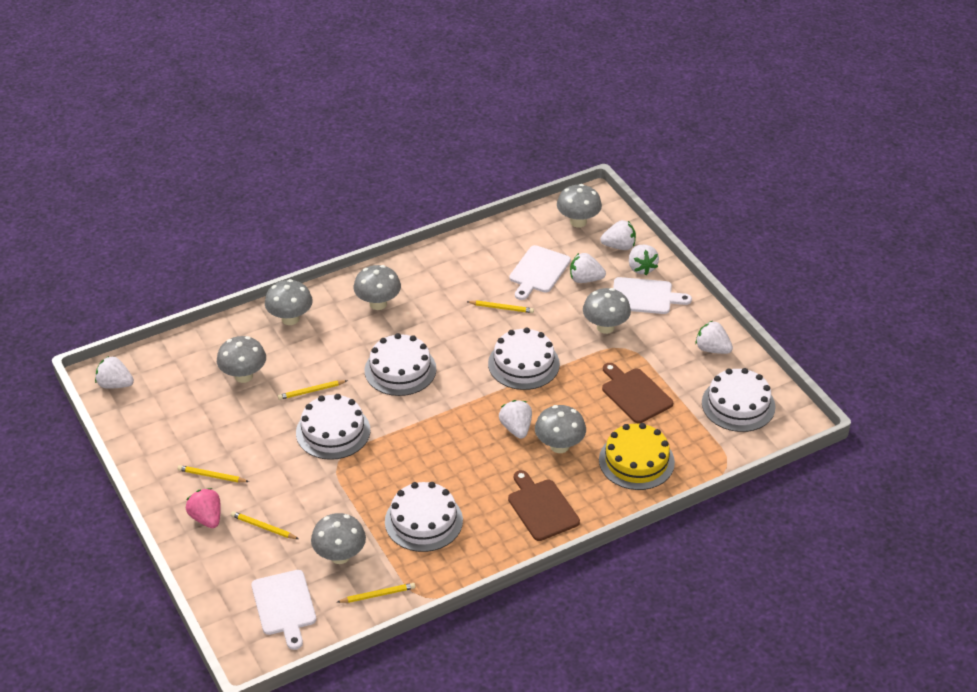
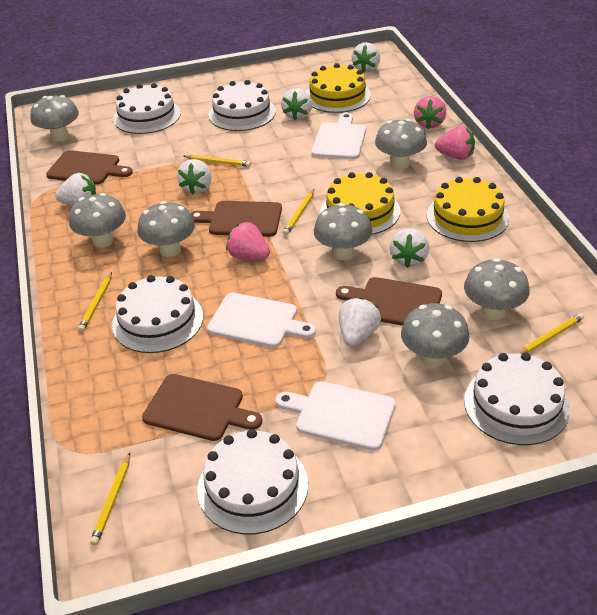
brown cutting board: 2 -> 4
pink strawberry: 1 -> 3
yellow cake: 1 -> 3

